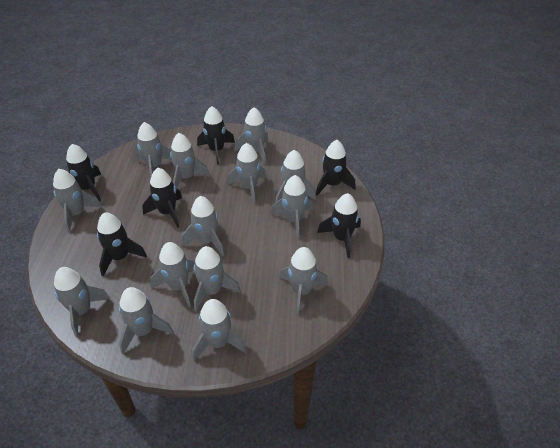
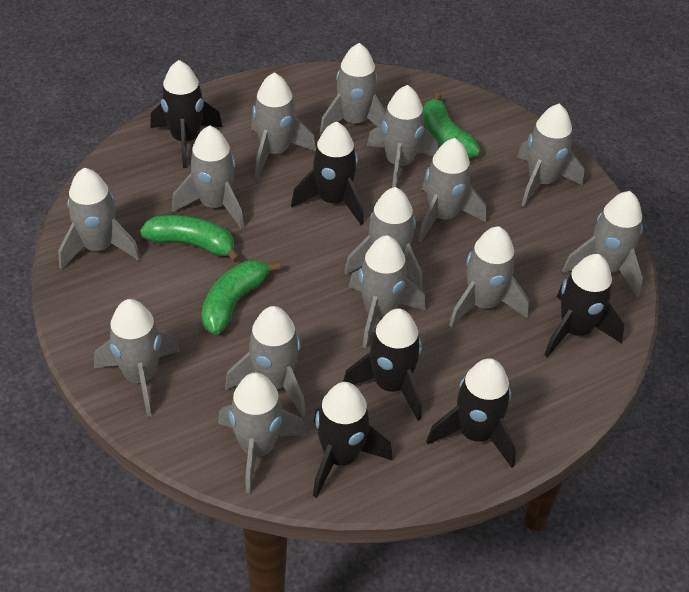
green banana: 0 -> 3

